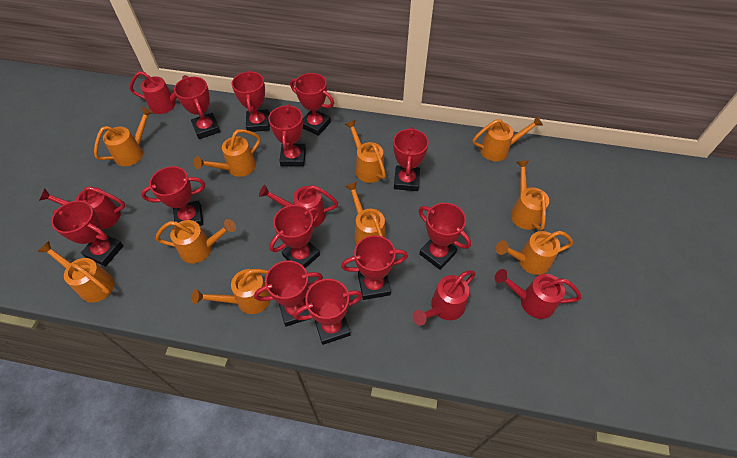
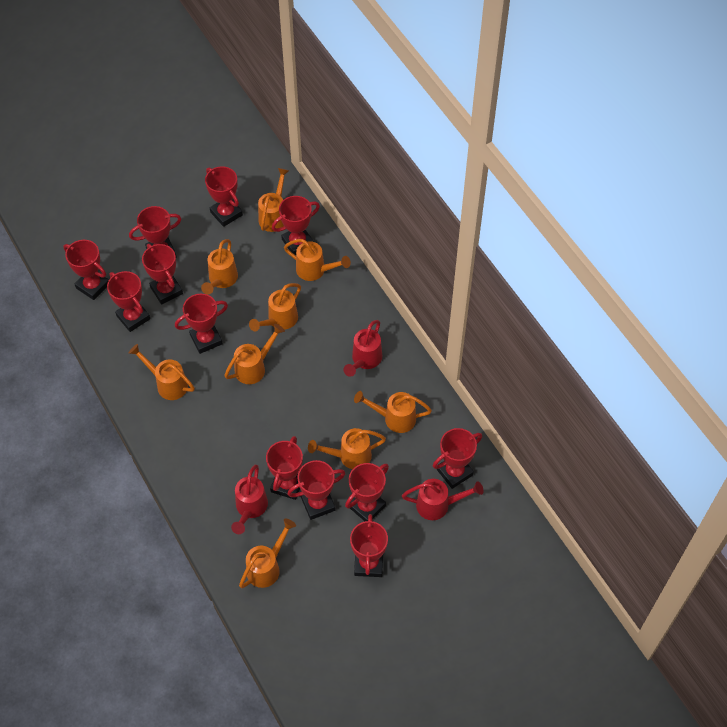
orange watering can: 10 -> 9
red watering can: 5 -> 3

